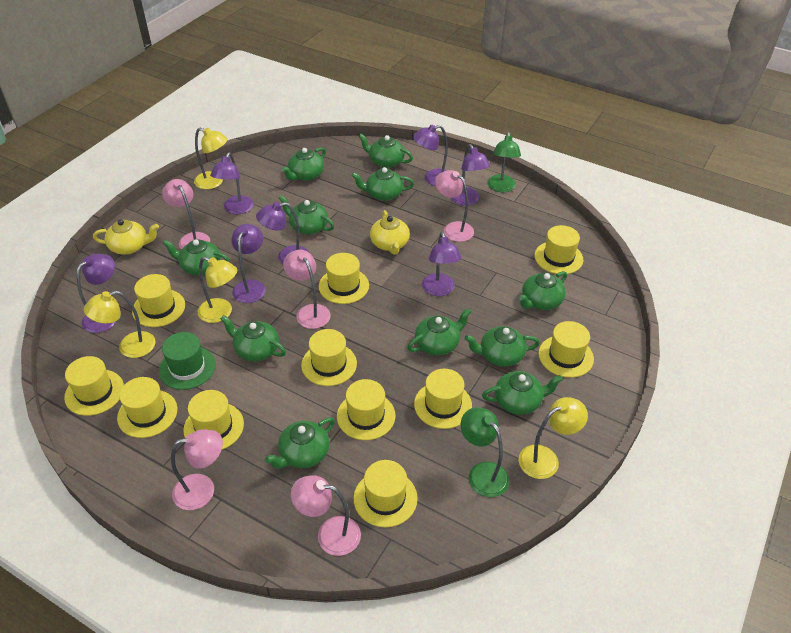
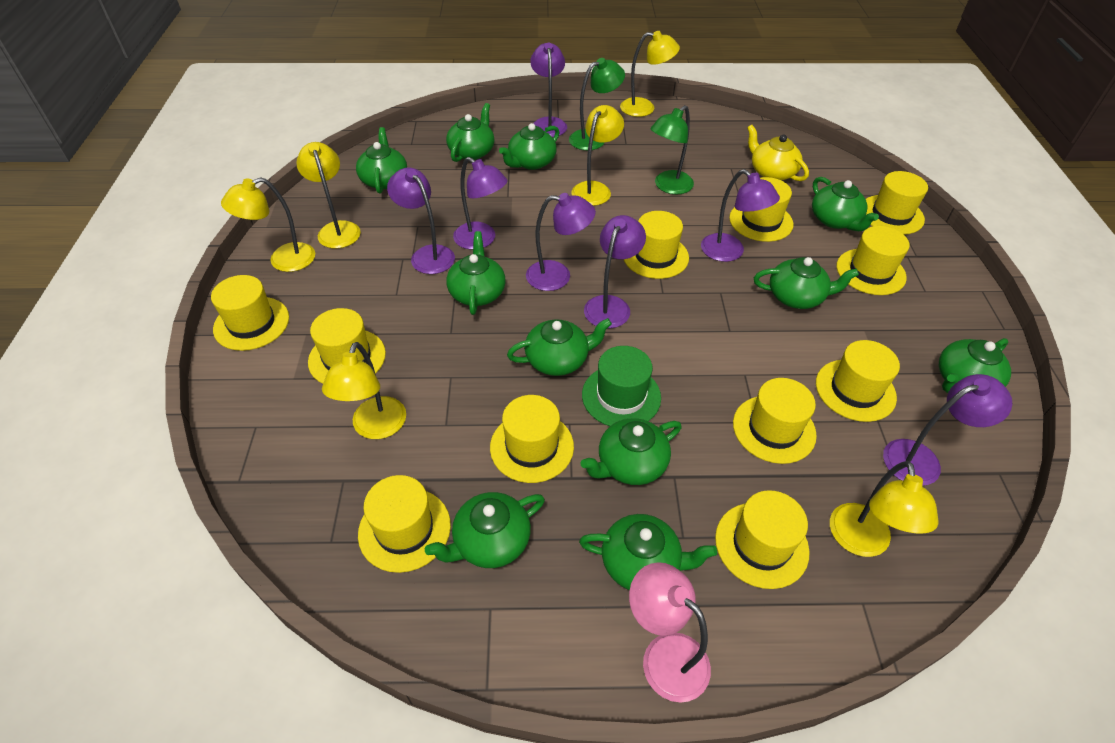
pink lamp: 5 -> 1
yellow lamp: 4 -> 6
yellow teapot: 2 -> 1

